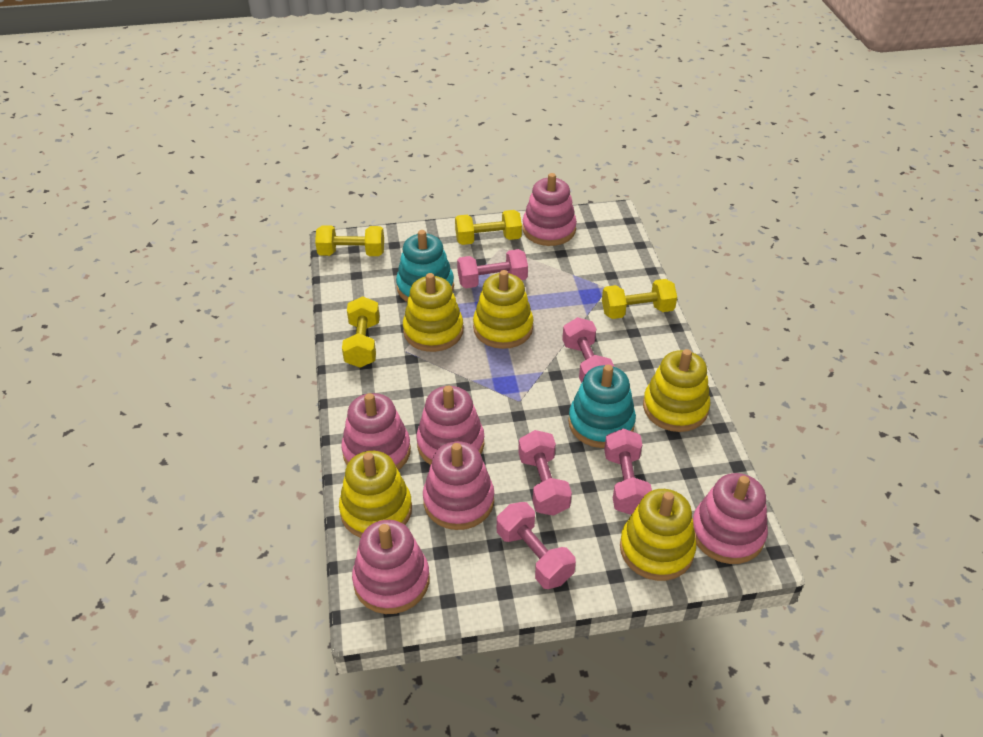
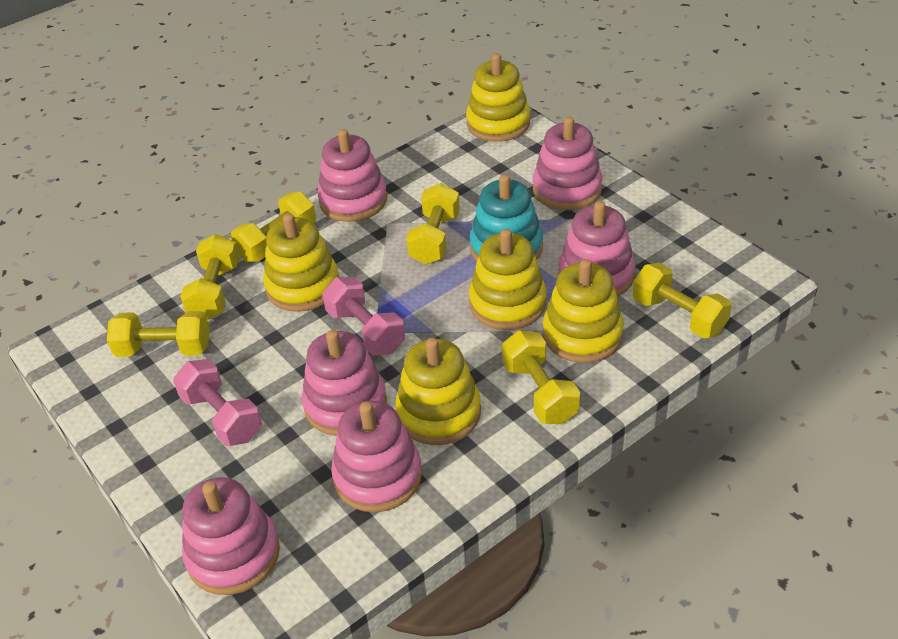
pink dumbbell: 5 -> 2
turquoise stacking toy: 2 -> 1
yellow dumbbell: 4 -> 6

